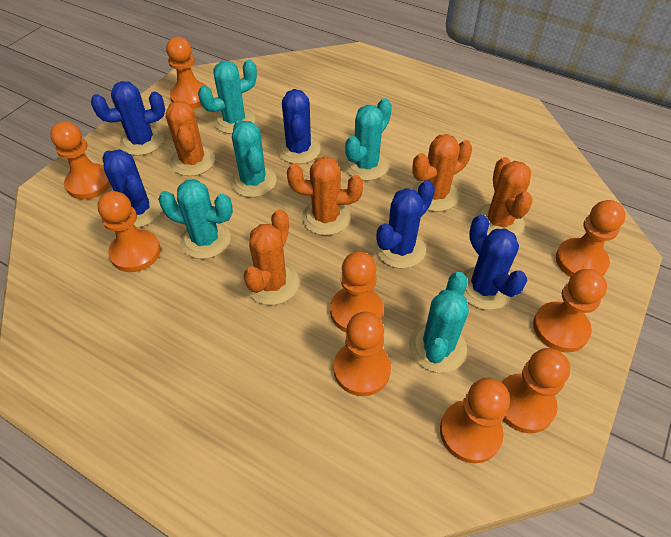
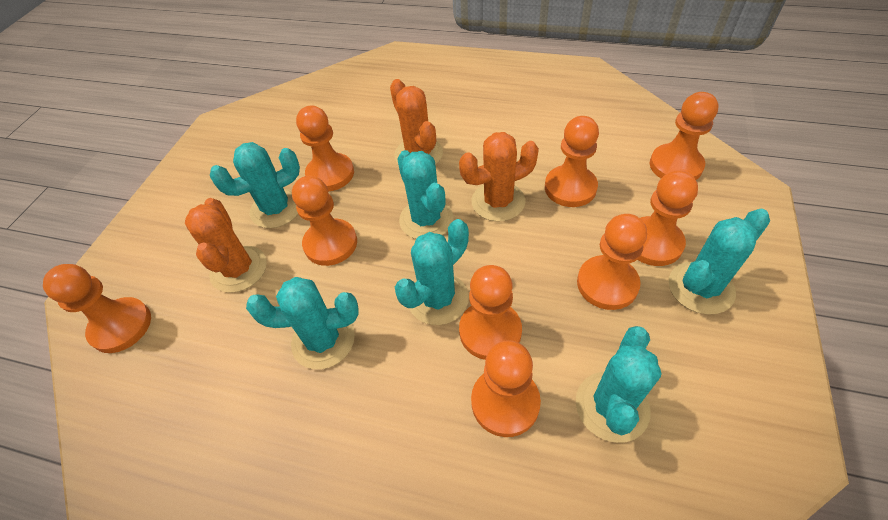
blue cactus: 5 -> 0
orange cactus: 5 -> 3
turquoise cactus: 5 -> 6

